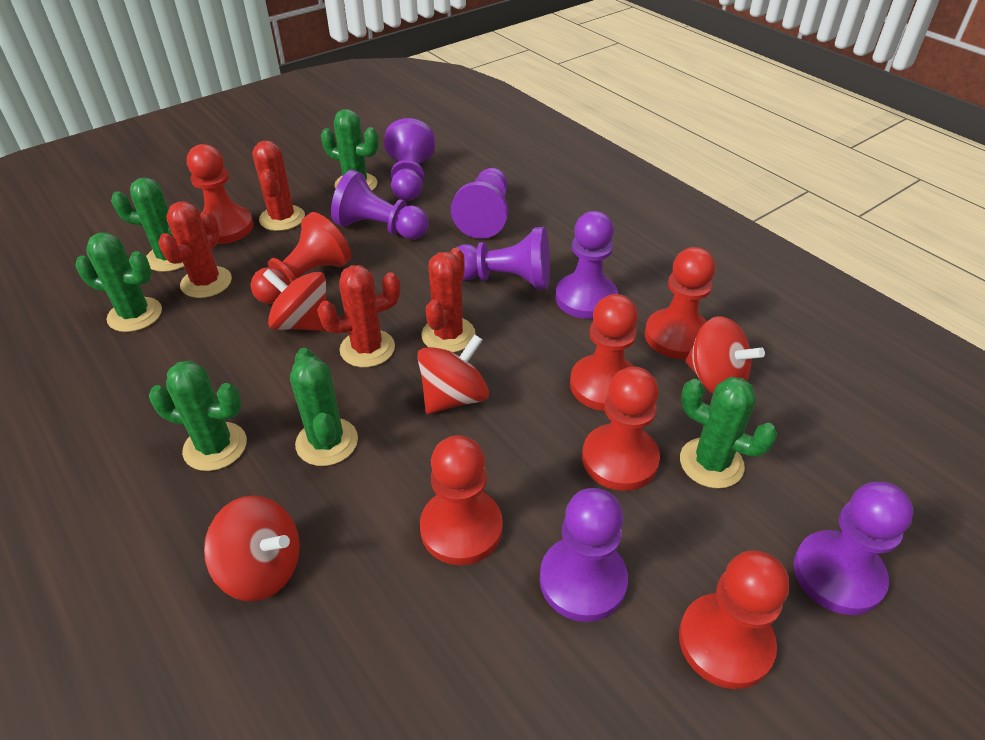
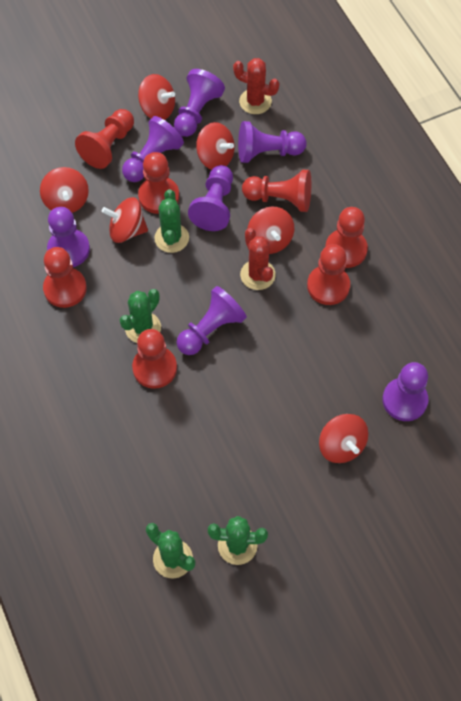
green cactus: 6 -> 4
red cactus: 4 -> 2
red spinning top: 4 -> 6

